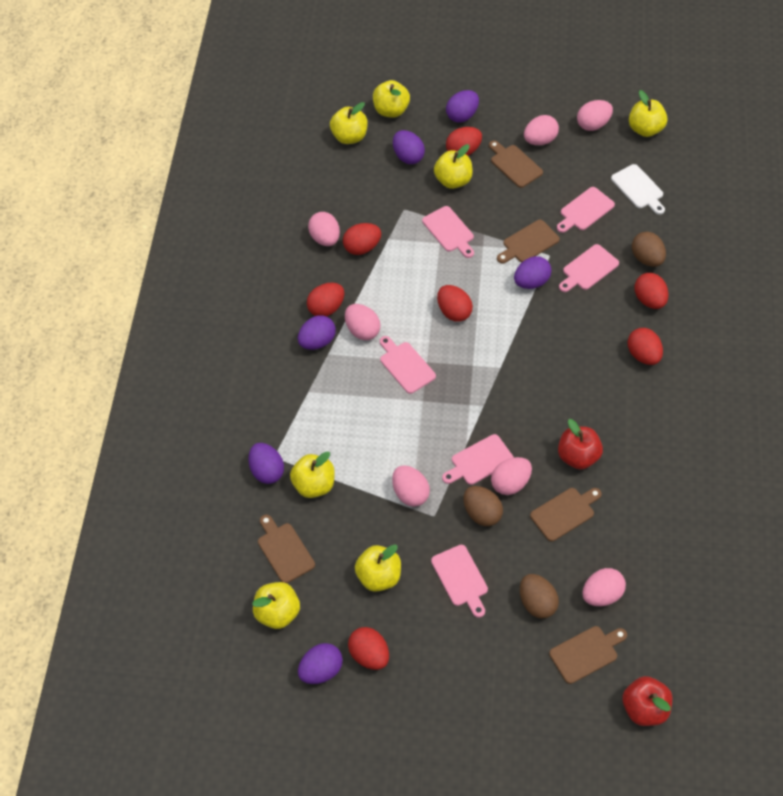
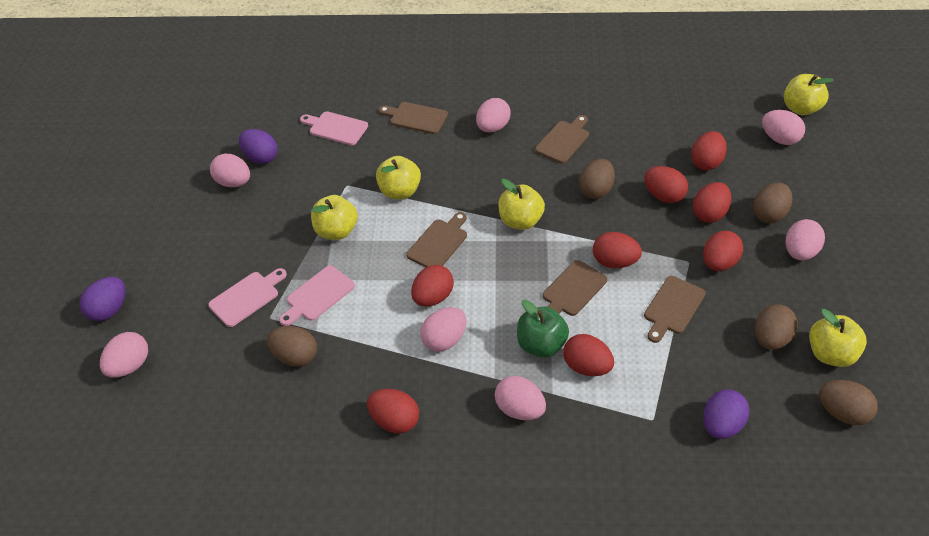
brown egg: 3 -> 5
green apple: 0 -> 1
pink cutting board: 6 -> 3
purple egg: 6 -> 3
red apple: 2 -> 0
red egg: 7 -> 8
white cutting board: 1 -> 0
yellow apple: 7 -> 5

